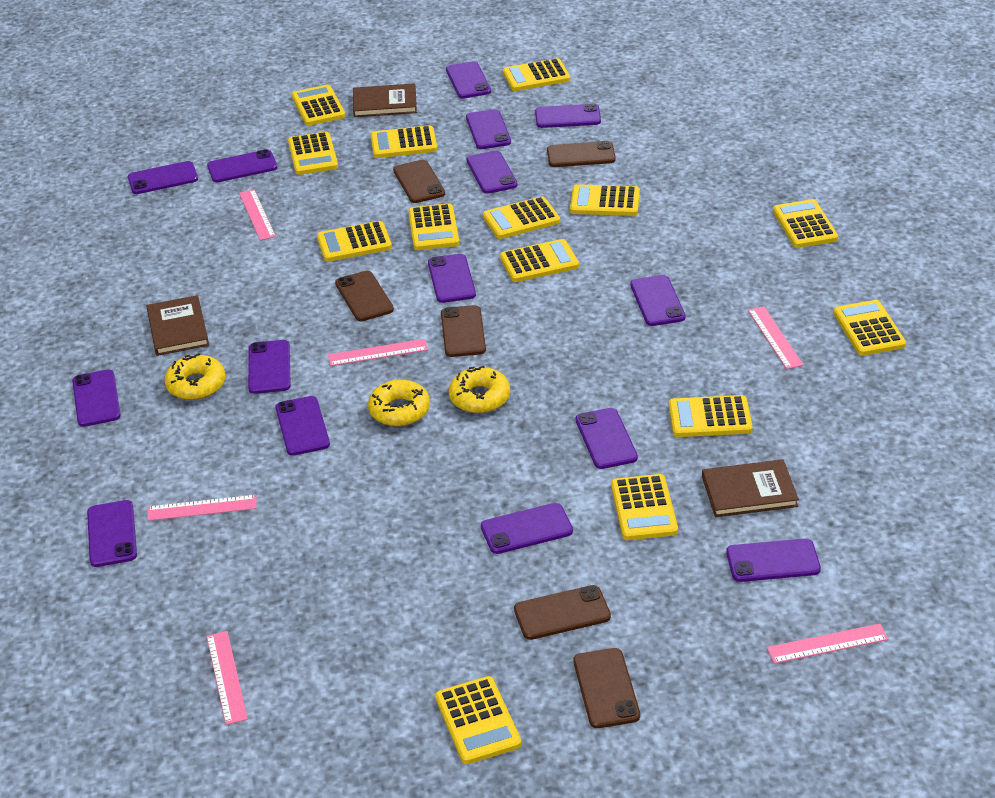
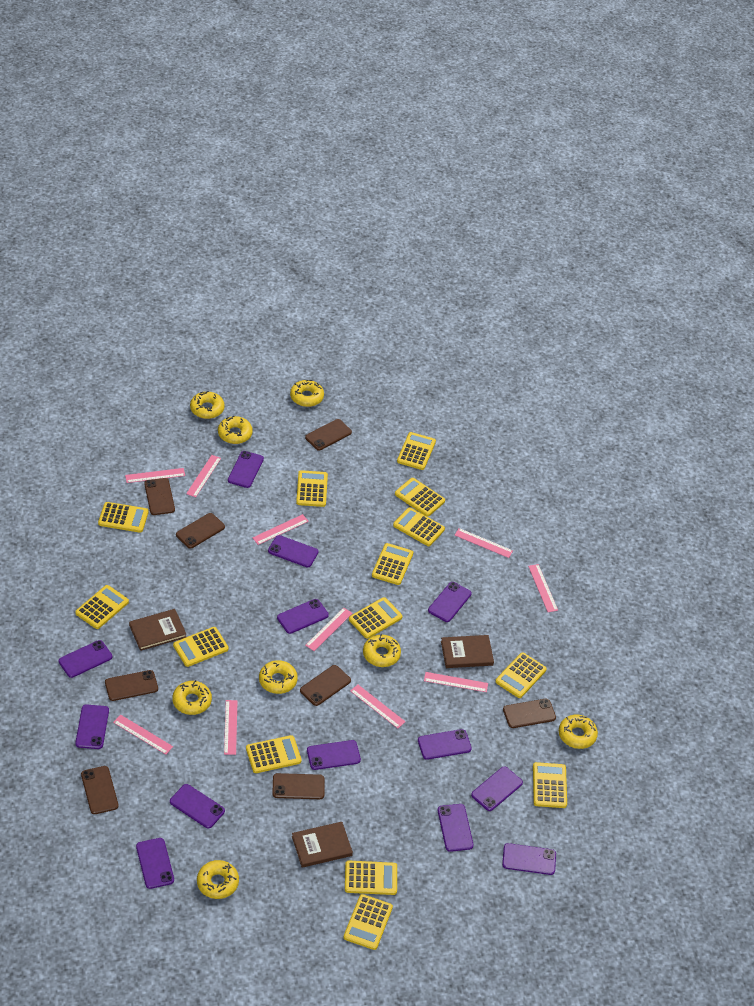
brown phone: 6 -> 8
pink ruler: 6 -> 10
purple phone: 15 -> 13
yellow donut: 3 -> 8

